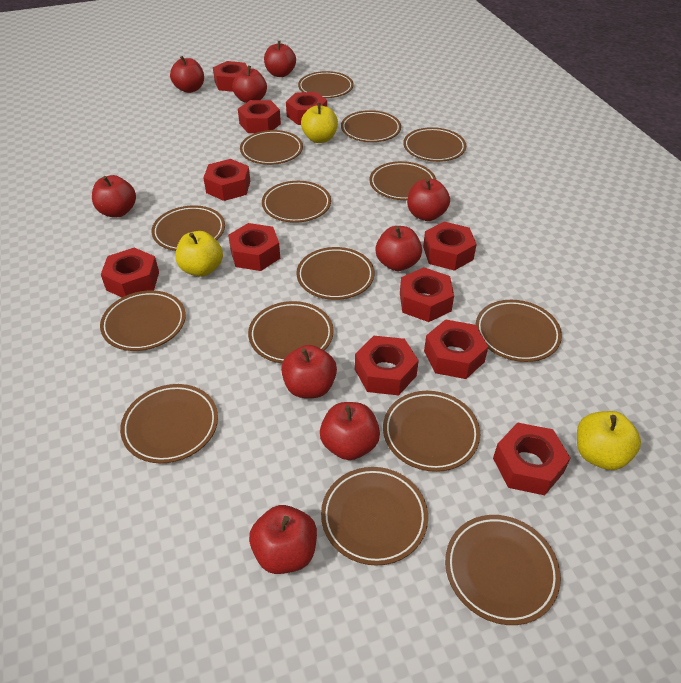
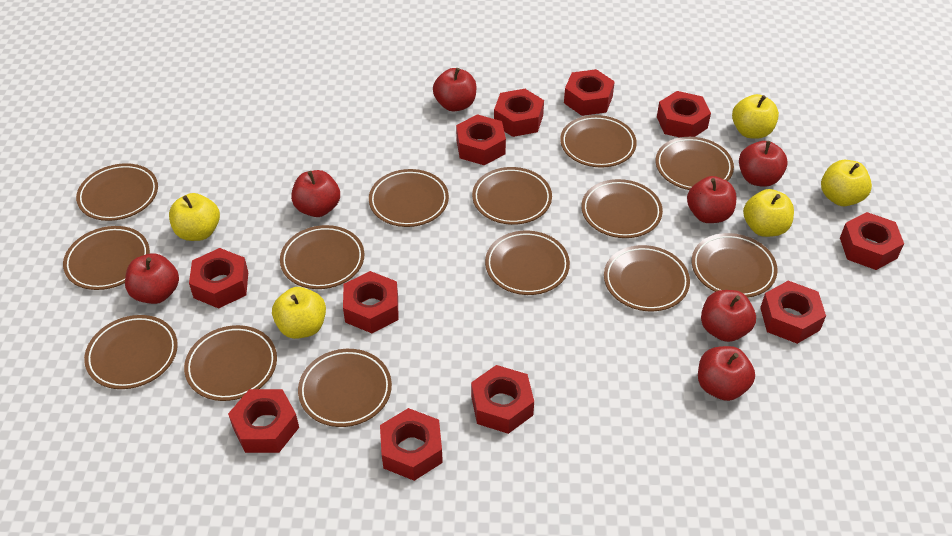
brown plate: 15 -> 14
red apple: 9 -> 7
yellow apple: 3 -> 5

